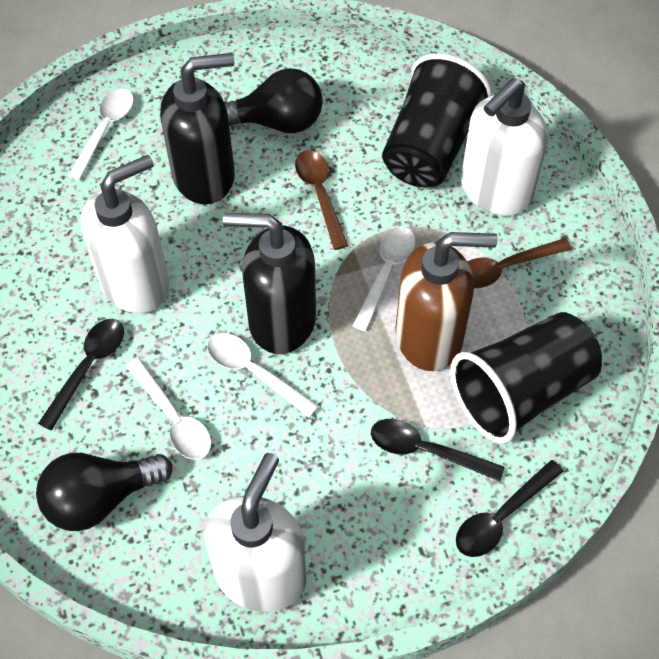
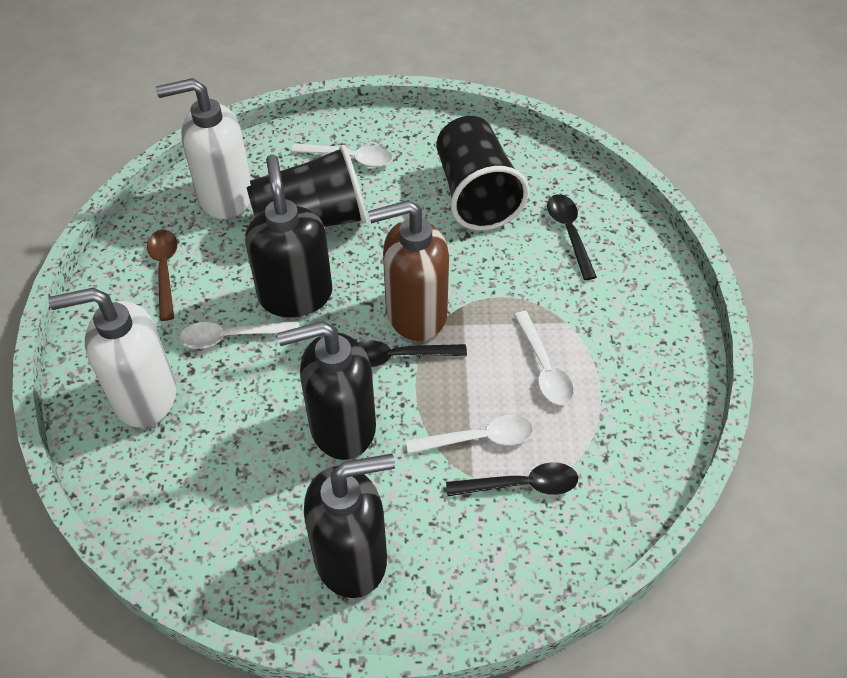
black light bulb: 2 -> 0
black soap dispenser: 2 -> 3
brown spoon: 2 -> 1
white soap dispenser: 3 -> 2

